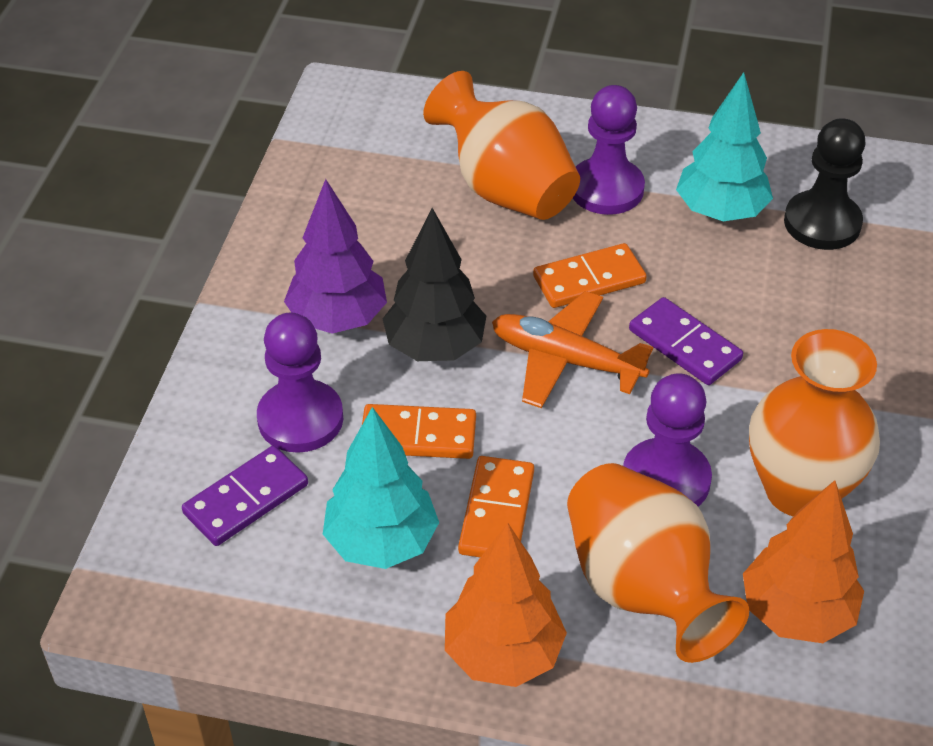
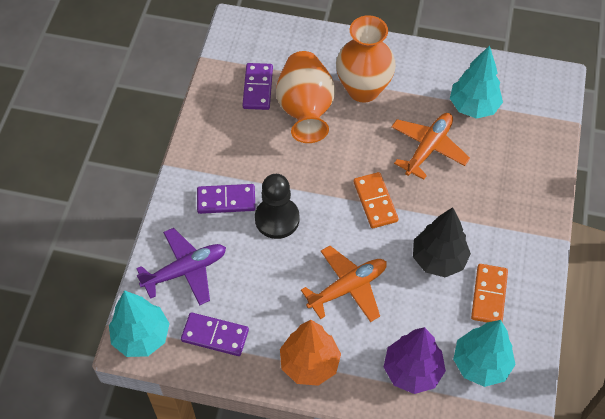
orange domino: 3 -> 2
orange plane: 1 -> 2
orange tree: 2 -> 1
orange vase: 3 -> 2
purple domino: 2 -> 3
purple pawn: 3 -> 0
purple plane: 0 -> 1
turquoise tree: 2 -> 3

